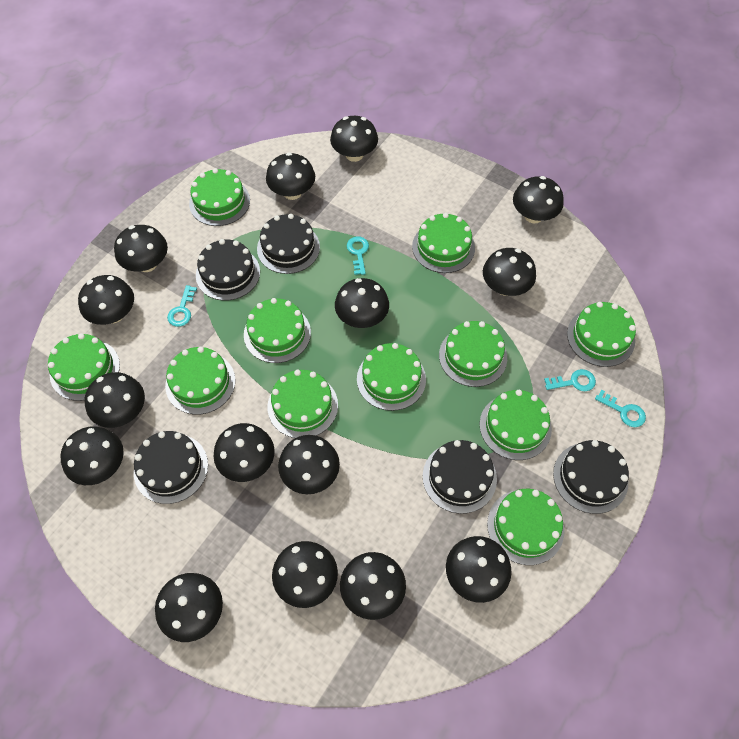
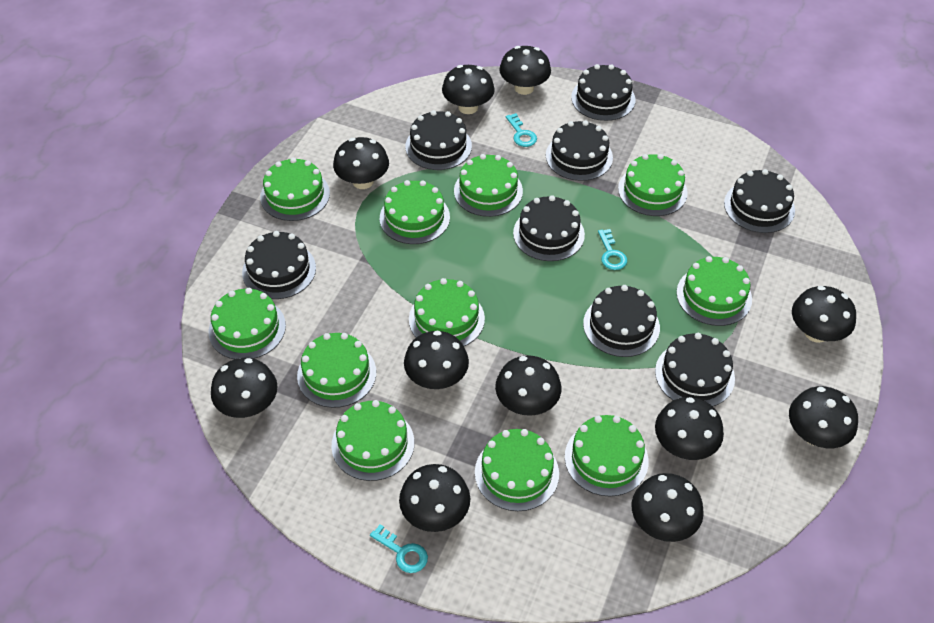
black cake: 5 -> 8
black mushroom: 15 -> 11
turquoise key: 4 -> 3

